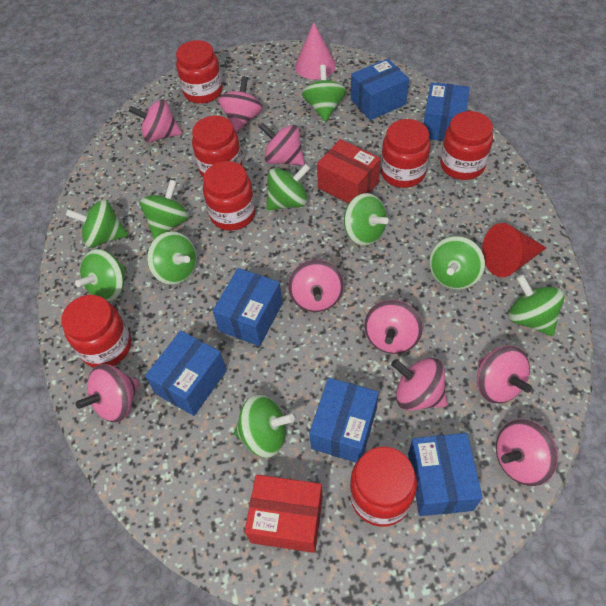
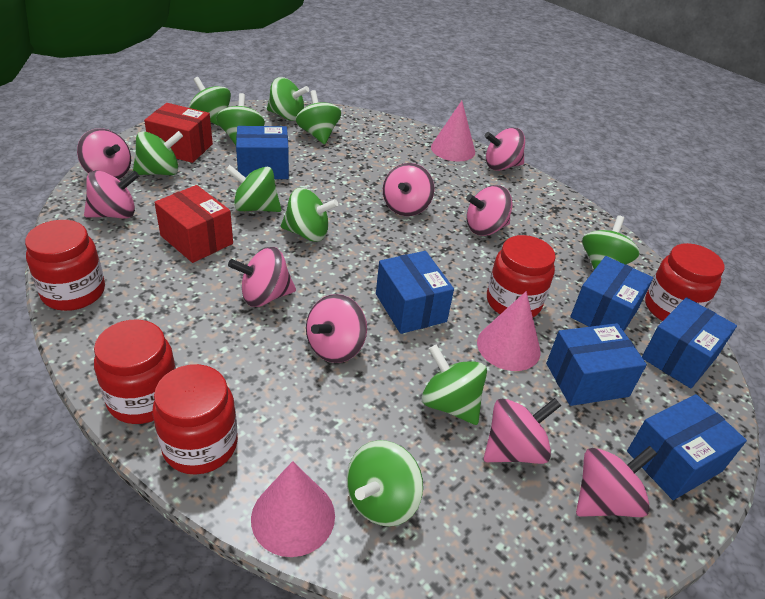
pink cone: 1 -> 3
red cone: 1 -> 0
red jar: 7 -> 5

